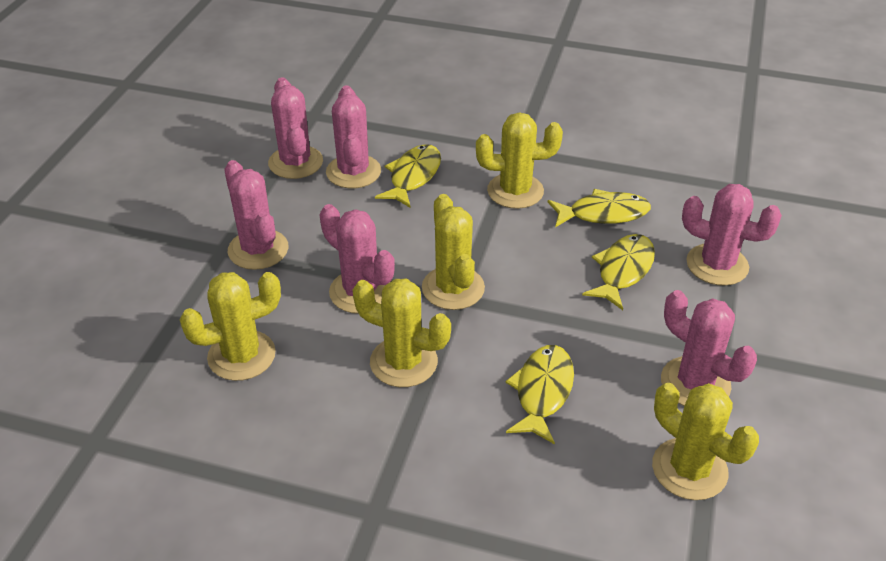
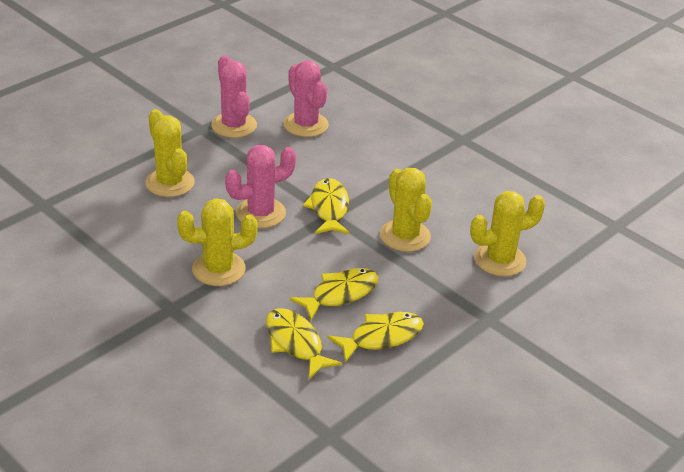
pink cactus: 6 -> 3
yellow cactus: 5 -> 4

